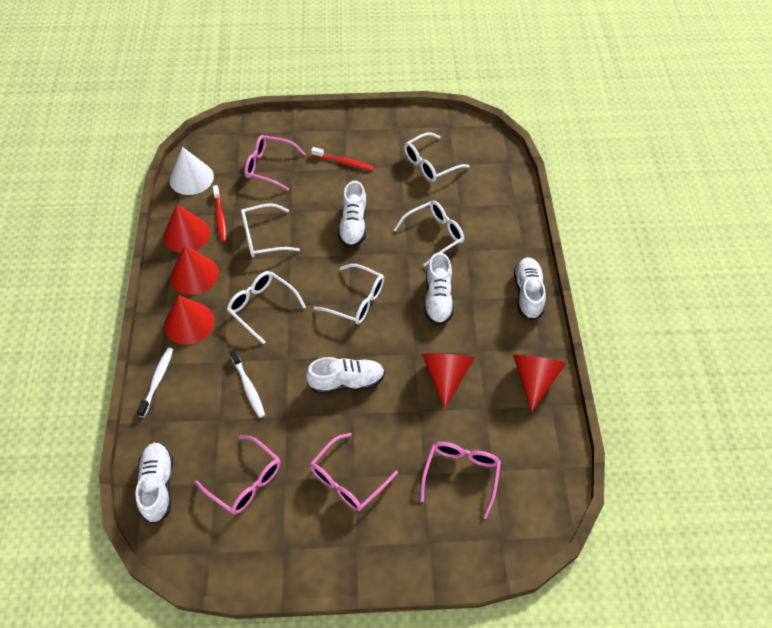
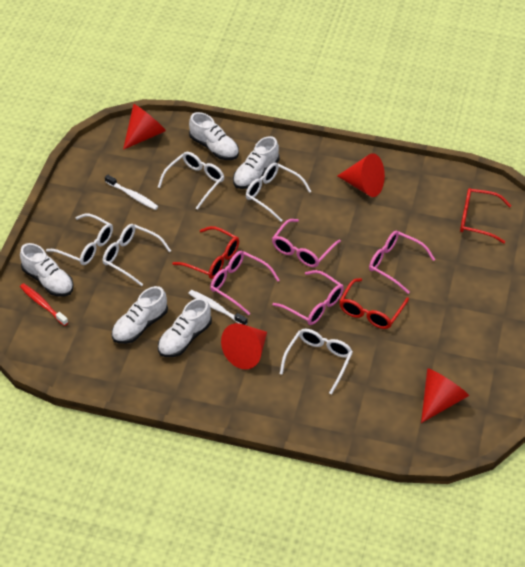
red cone: 5 -> 4
red glasses: 0 -> 3
red toothbrush: 2 -> 1
white cone: 1 -> 0

